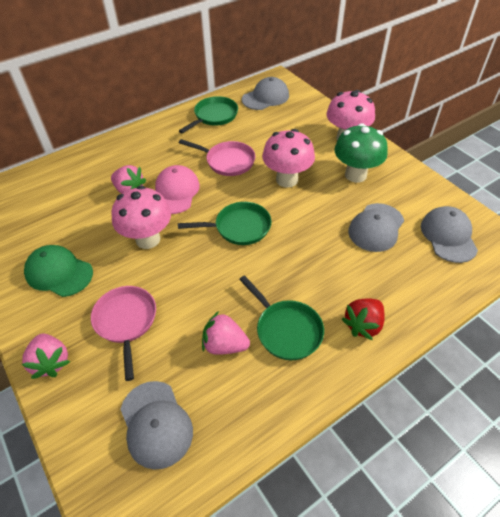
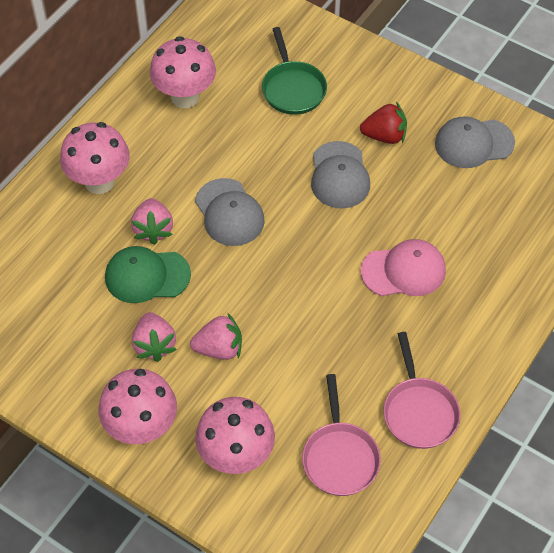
green mushroom: 1 -> 0
green pan: 3 -> 1
grey cap: 4 -> 3
pink mushroom: 3 -> 4

